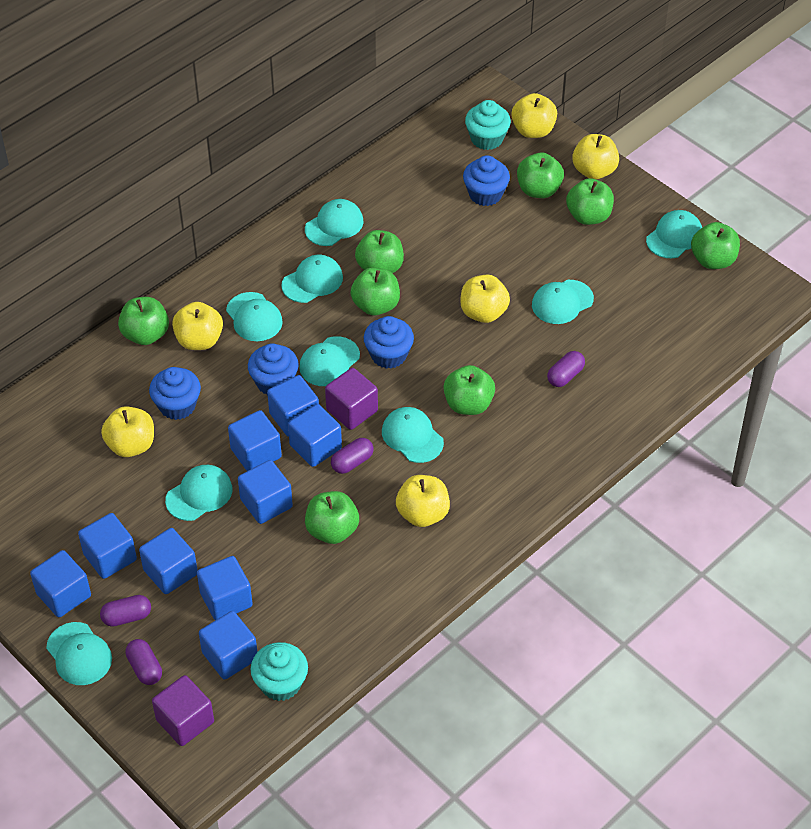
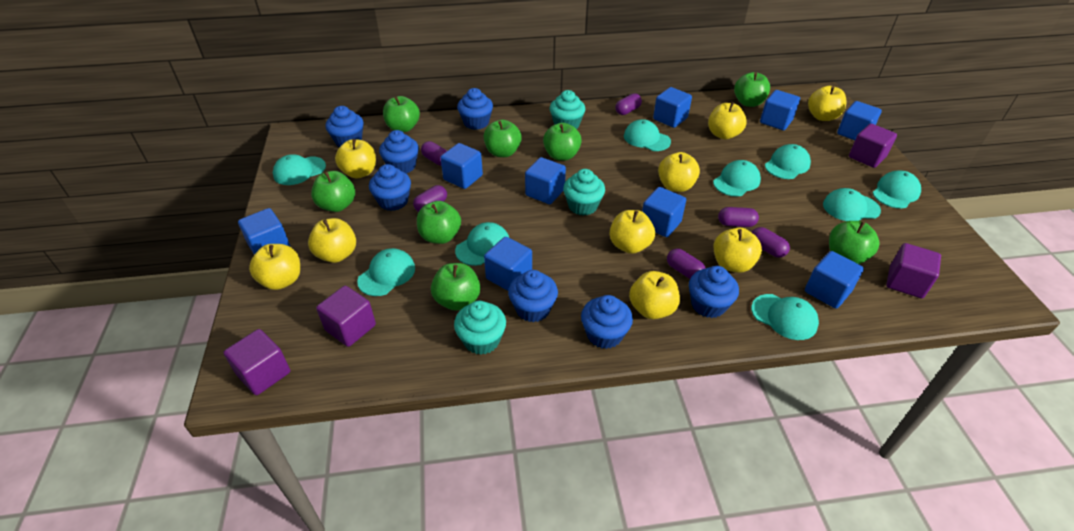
blue cupcake: 4 -> 7
purple capsule: 4 -> 6
purple cube: 2 -> 4
turquoise cupcake: 2 -> 3
yellow apple: 6 -> 9

